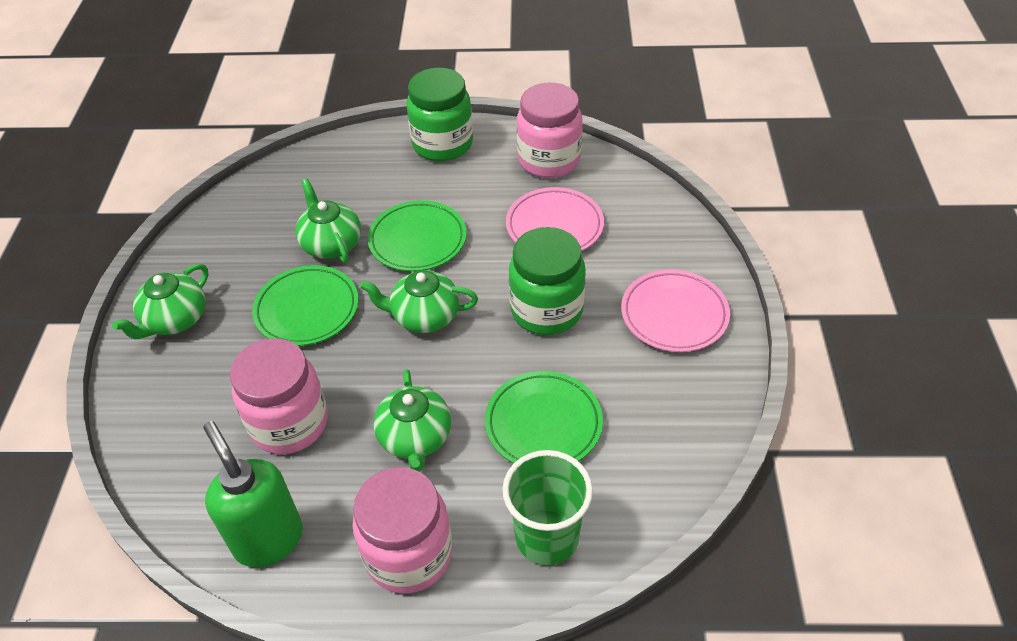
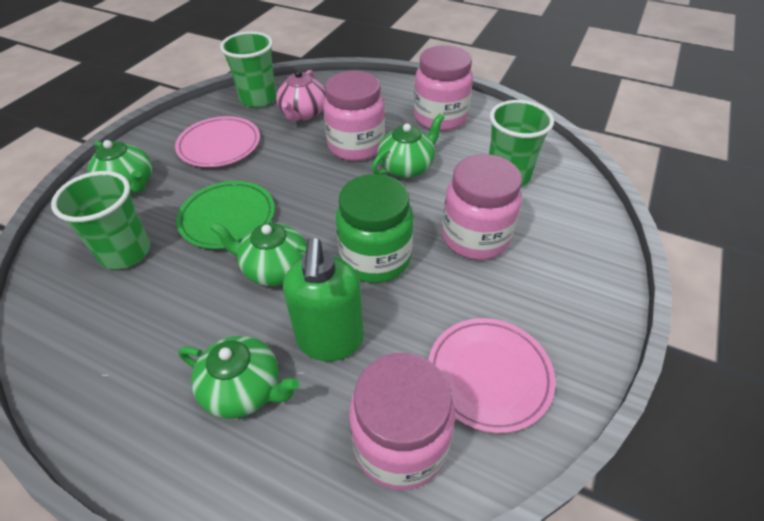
green cup: 1 -> 3
green jar: 2 -> 1
green plate: 3 -> 1
pink jar: 3 -> 4
pink teapot: 0 -> 1

